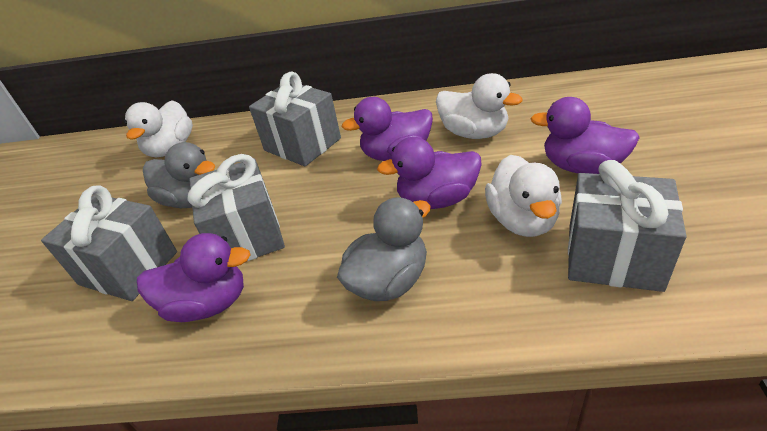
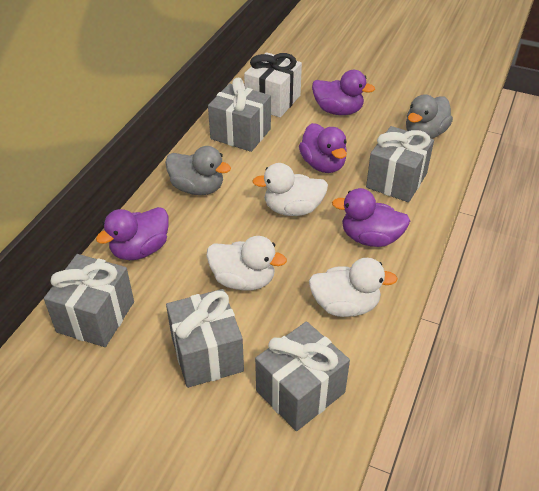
grey gift: 4 -> 5
white gift: 0 -> 1

